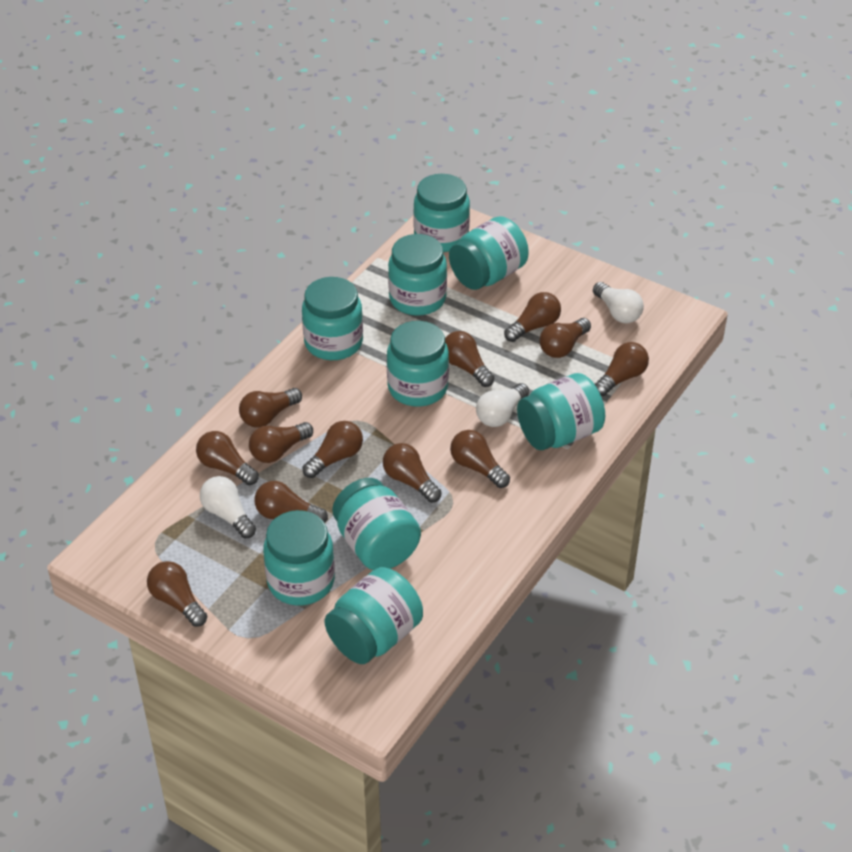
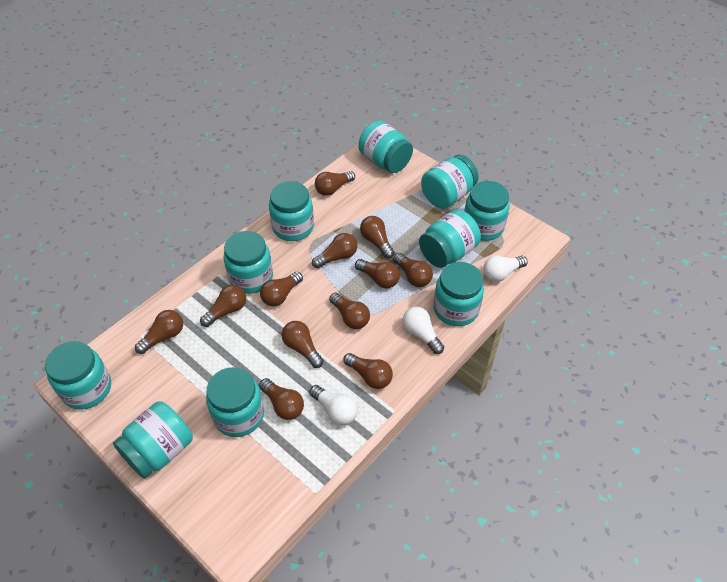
turquoise jar: 9 -> 10

